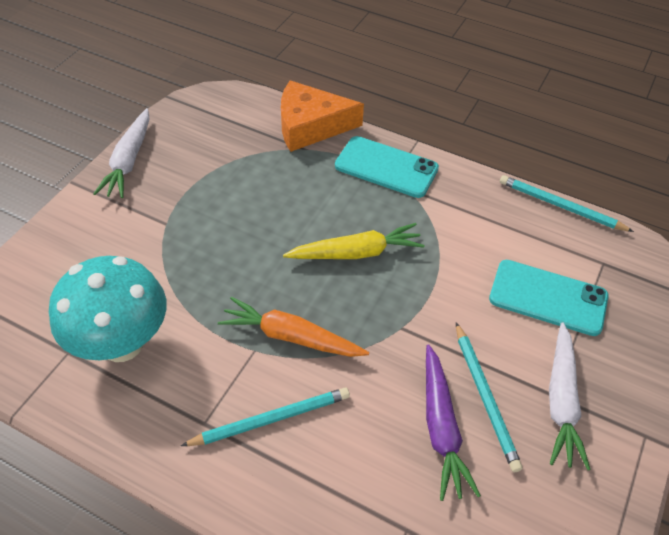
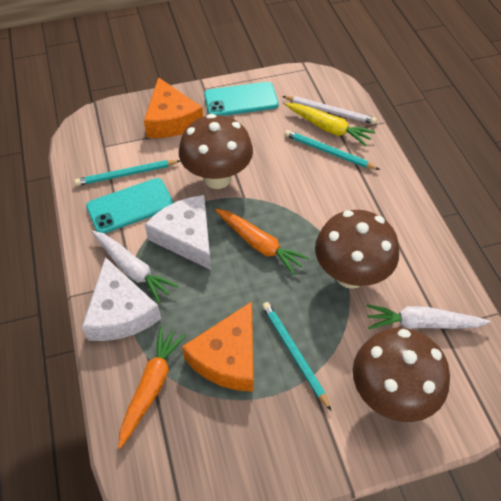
brown mushroom: 0 -> 3
orange carrot: 1 -> 2
orange cheese: 1 -> 2
purple carrot: 1 -> 0
turquoise mushroom: 1 -> 0
white cheese: 0 -> 2
white pencil: 0 -> 1

